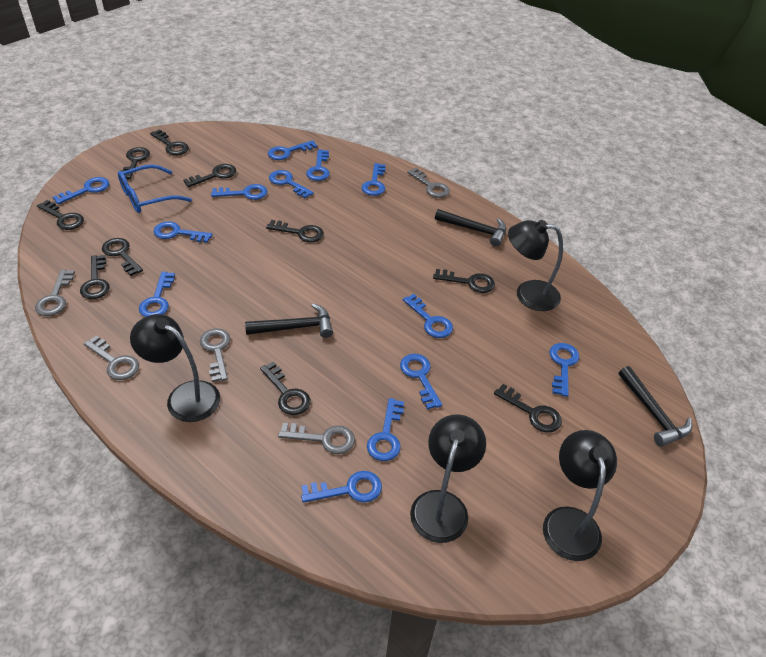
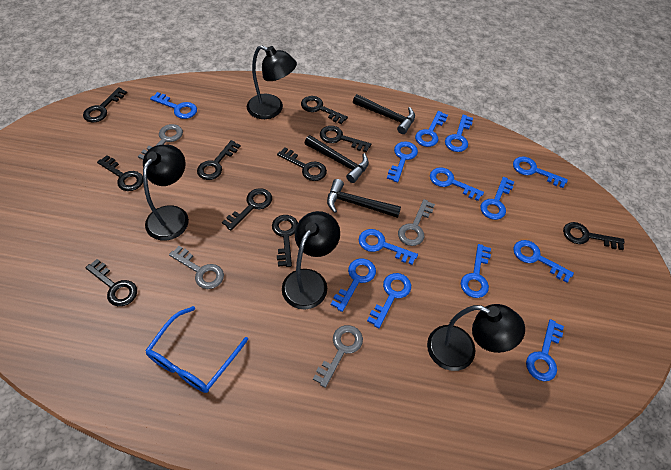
grey key: 5 -> 4

